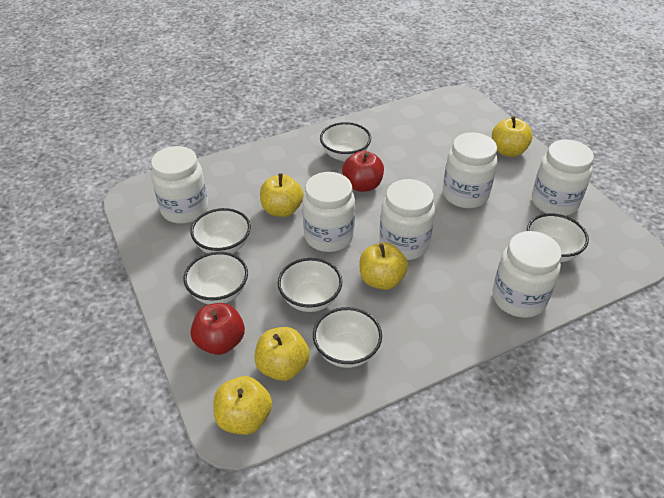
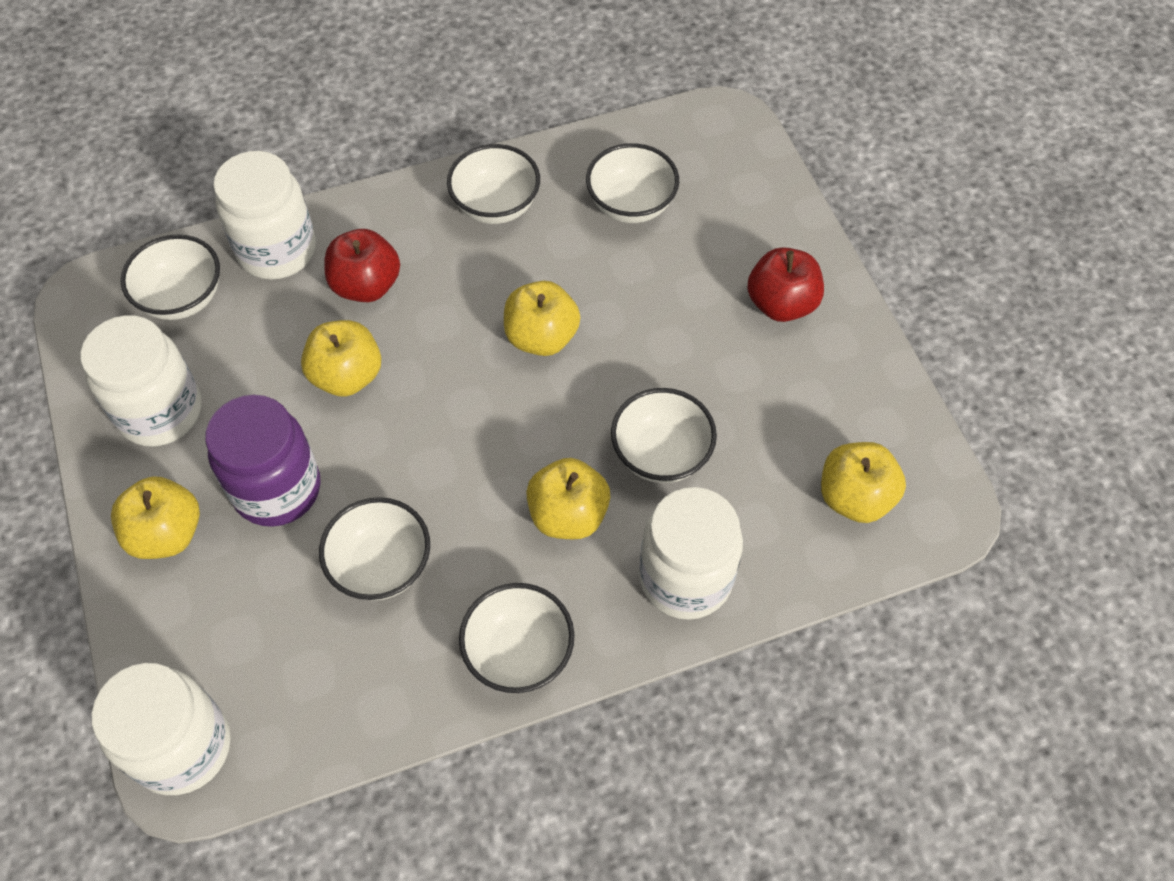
purple jar: 0 -> 1
white jar: 6 -> 4

